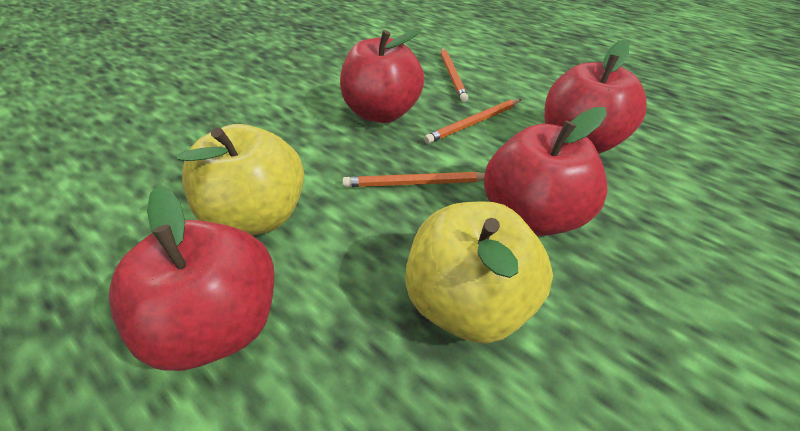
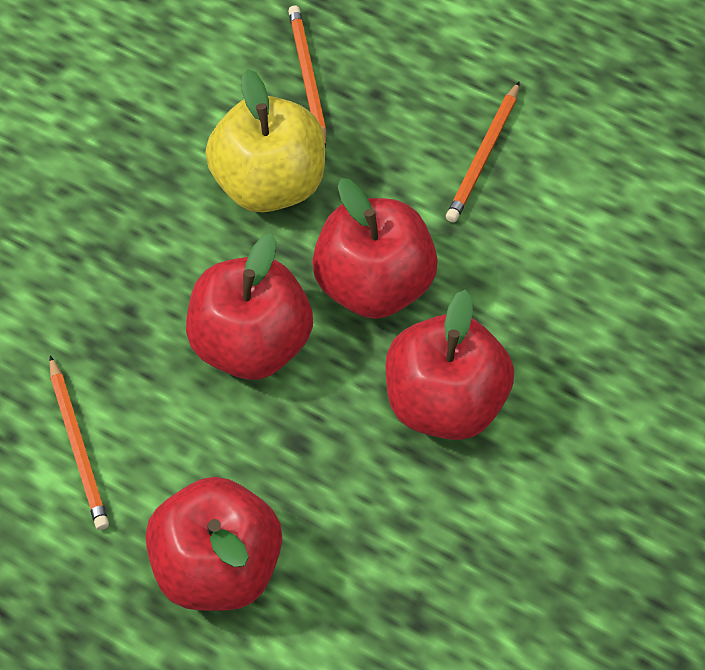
yellow apple: 2 -> 1

